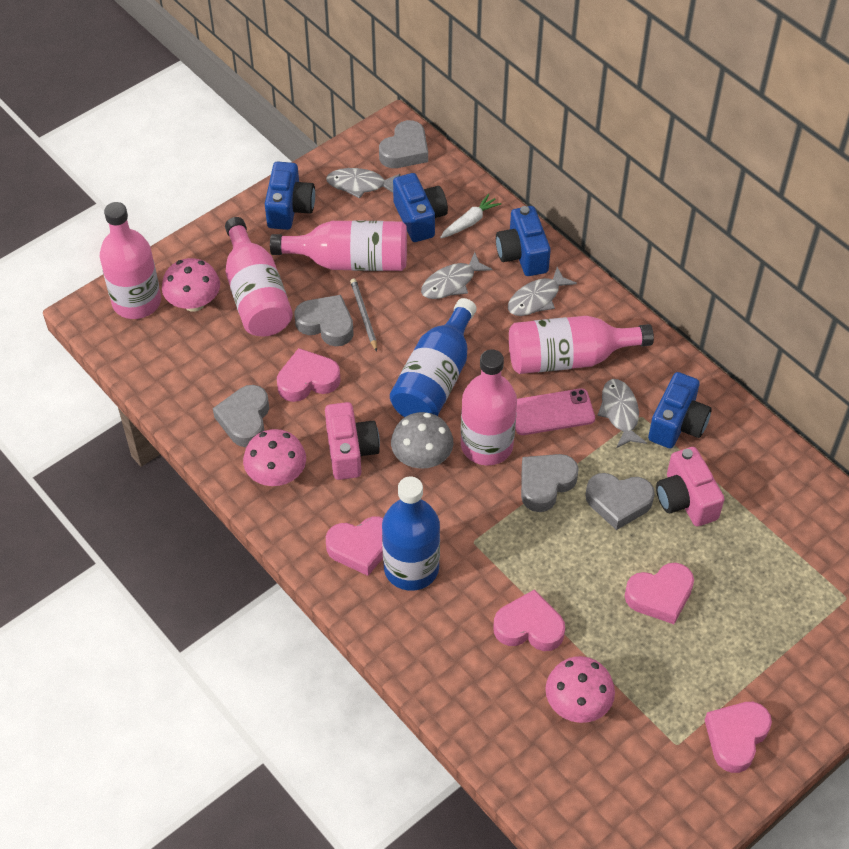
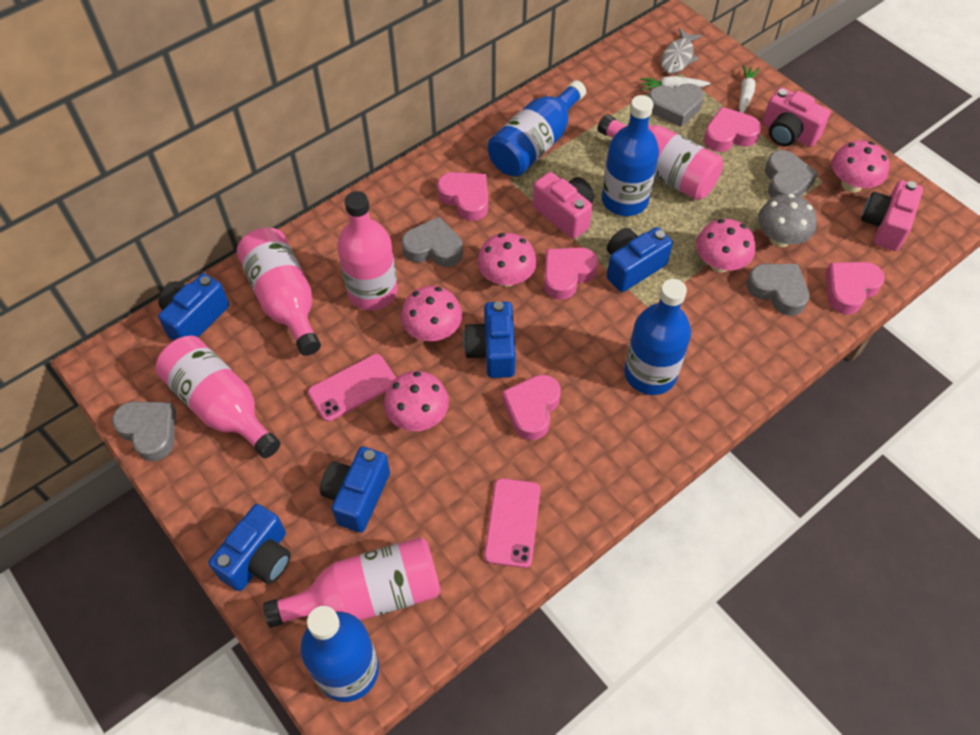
blue bottle: 2 -> 4
blue camera: 4 -> 5
grey fish: 4 -> 1
grey pencil: 1 -> 0
pink camera: 2 -> 3
pink mushroom: 3 -> 5
pink phone: 1 -> 2
white carrot: 1 -> 2

